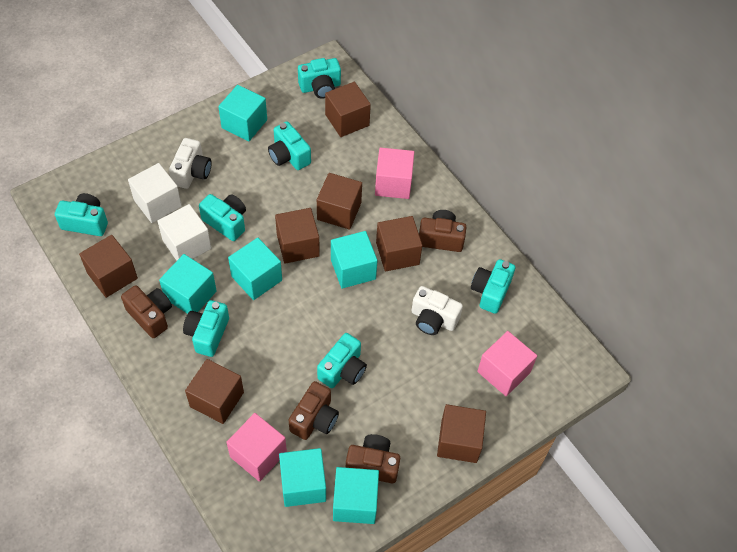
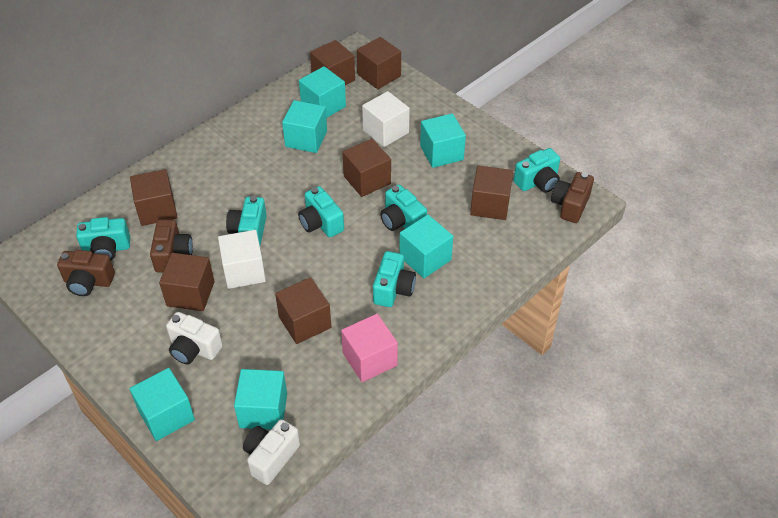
brown camera: 4 -> 3
pink cube: 3 -> 1
turquoise camera: 7 -> 6

